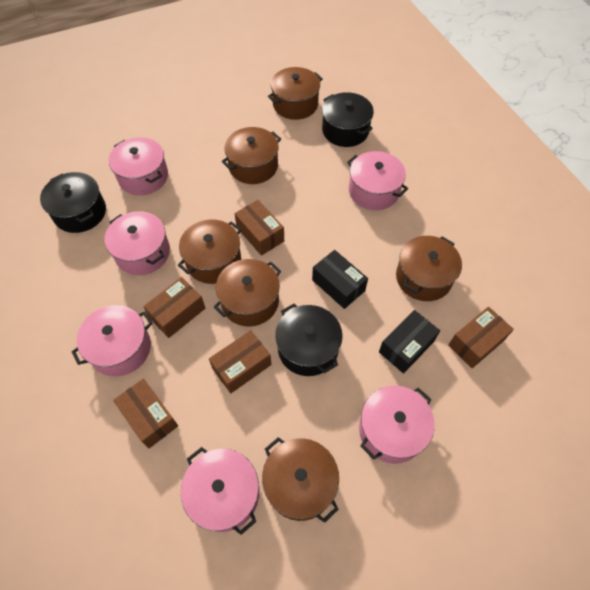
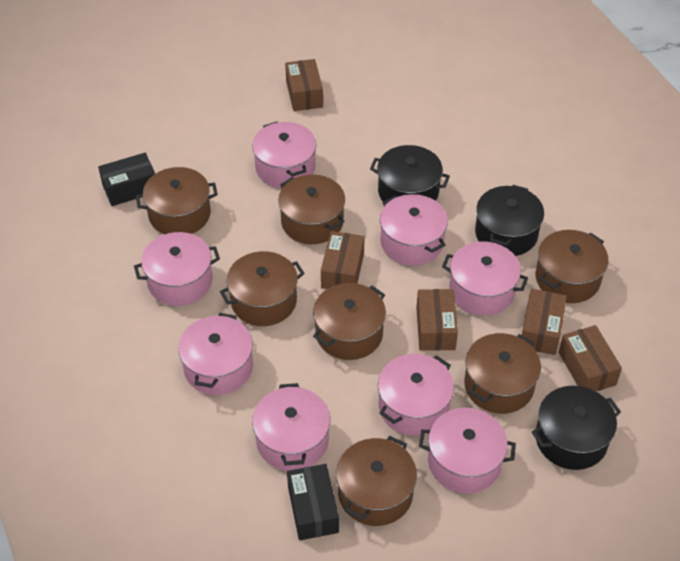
brown pot: 6 -> 7
pink pot: 6 -> 8

